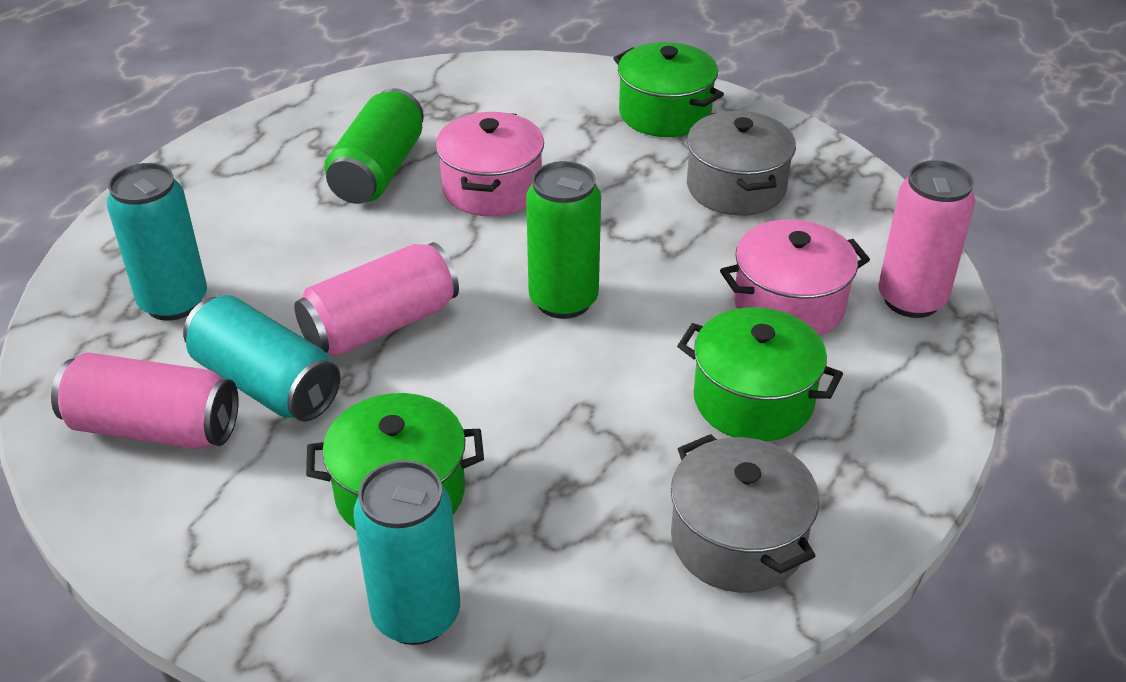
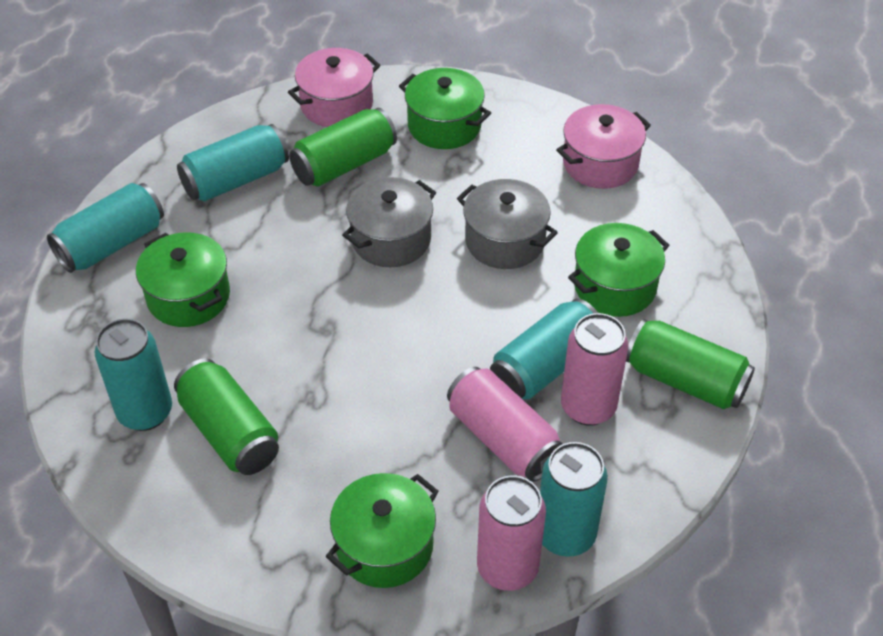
green can: 2 -> 3
green pot: 3 -> 4
turquoise can: 3 -> 5

